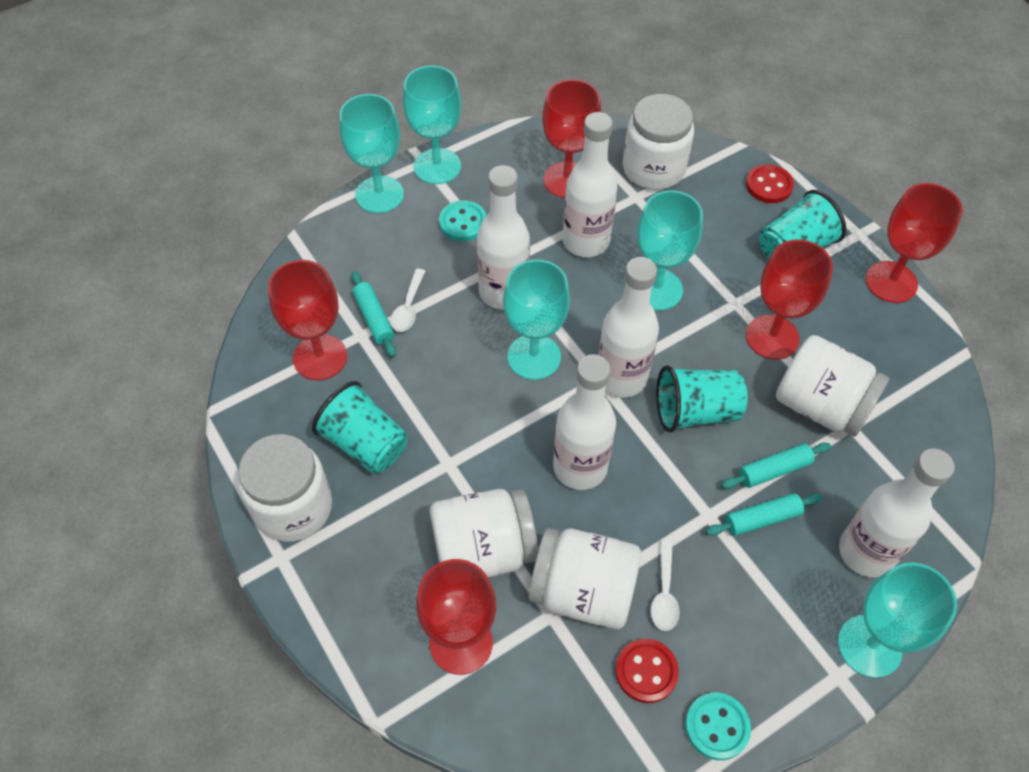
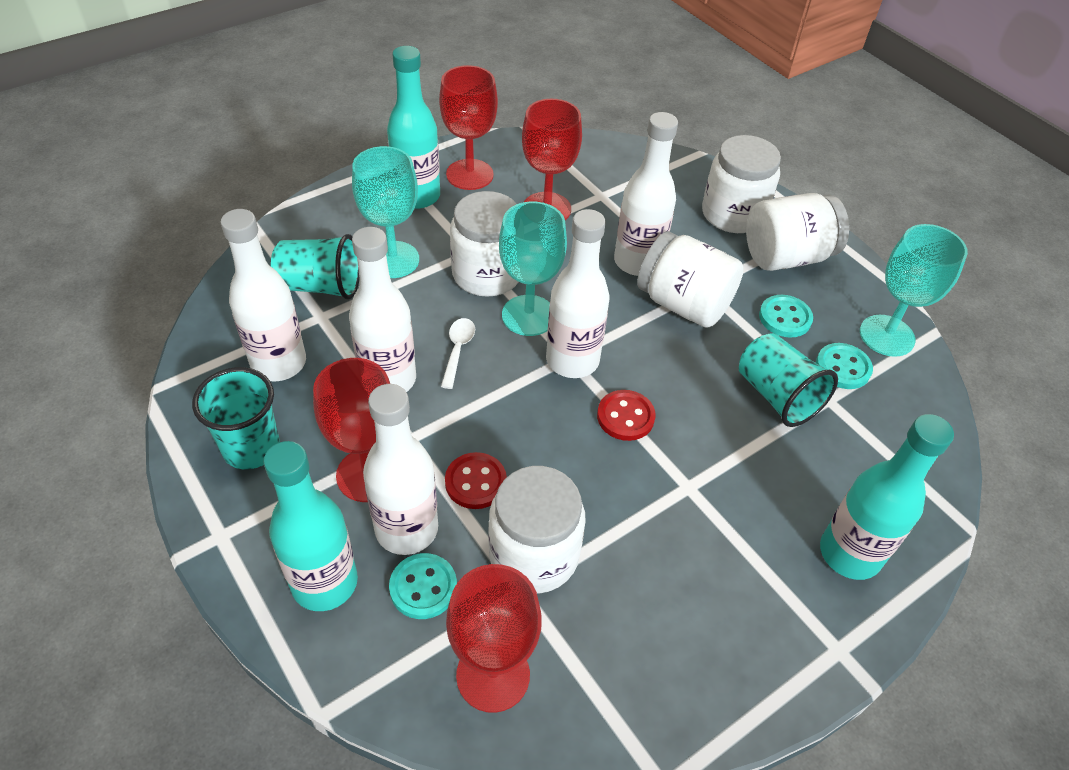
red goblet: 5 -> 4
turquoise bottle: 0 -> 3
turquoise button: 2 -> 3
turquoise goblet: 5 -> 3
turquoise rolling pin: 3 -> 0
white spoon: 2 -> 1

